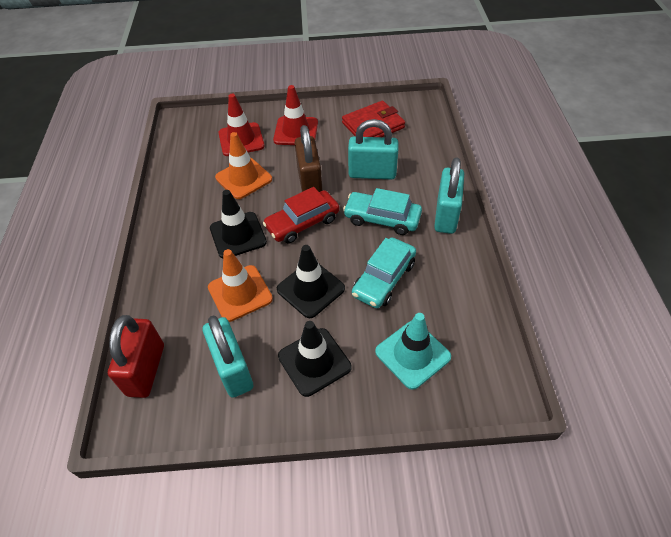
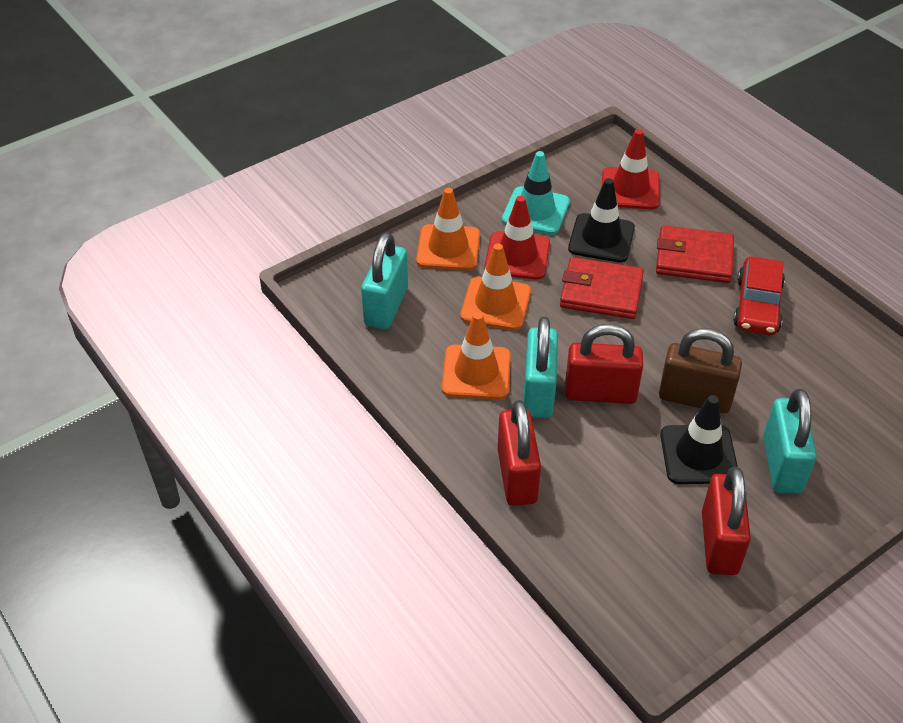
black traffic cone: 3 -> 2
orange traffic cone: 2 -> 3
red padlock: 1 -> 3
red wallet: 1 -> 2
turquoise car: 2 -> 0

